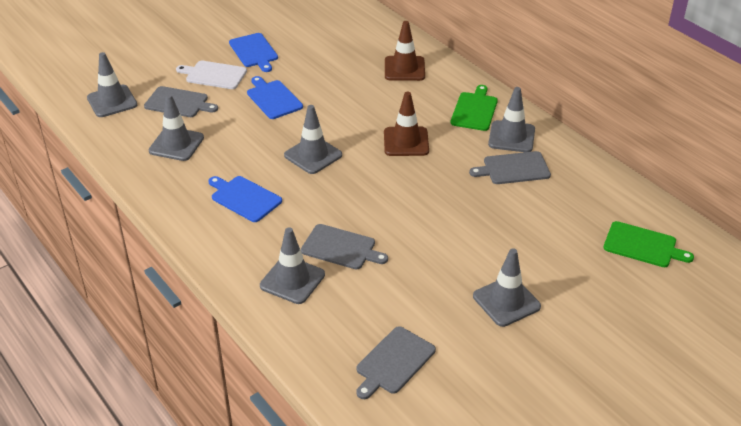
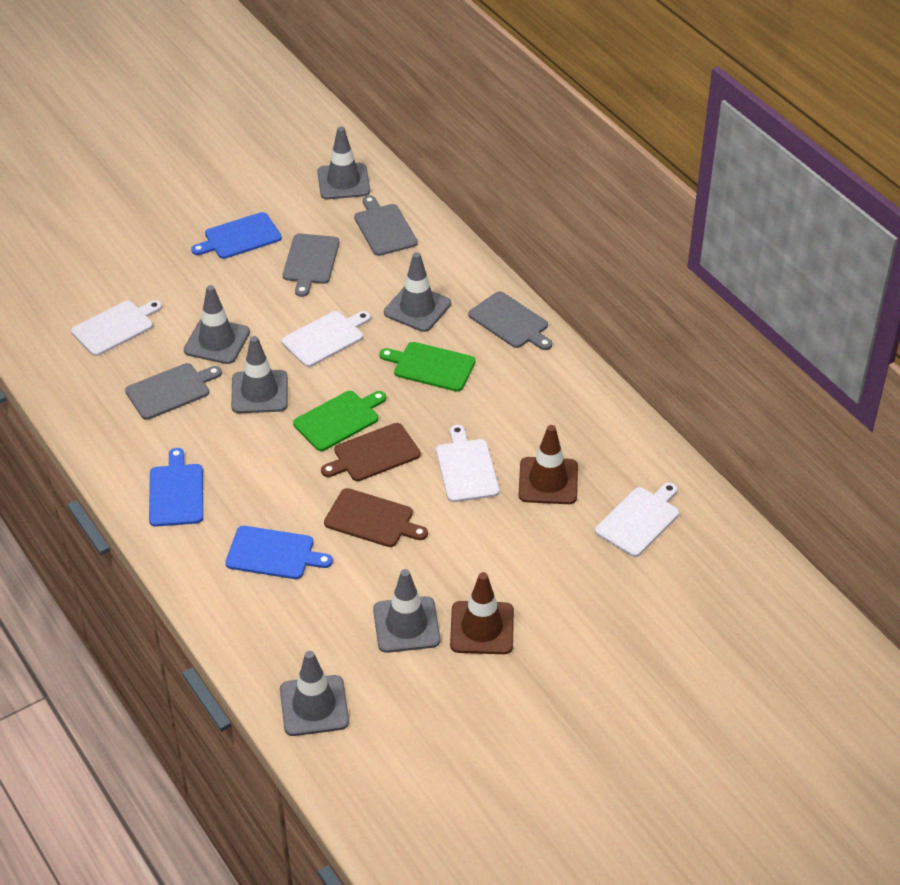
brown cutting board: 0 -> 2
white cutting board: 1 -> 4

